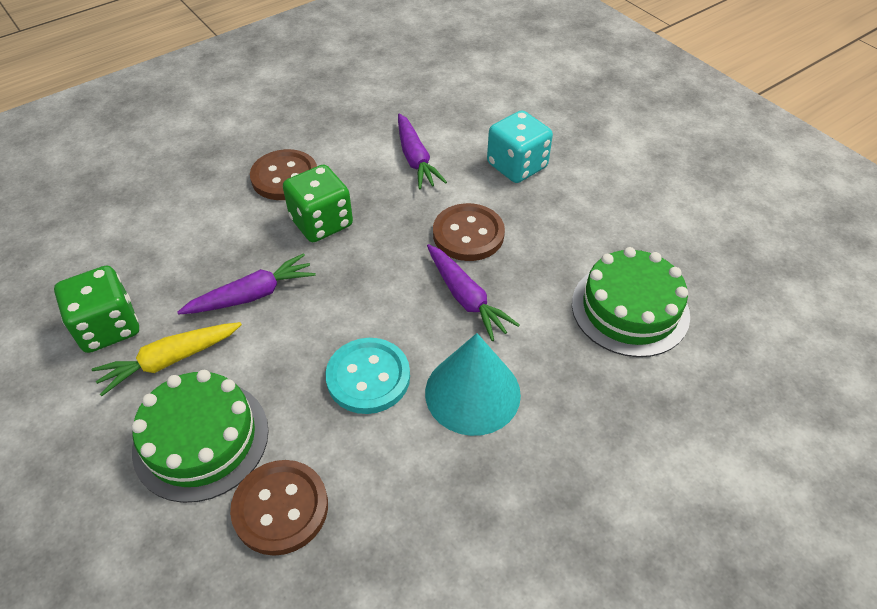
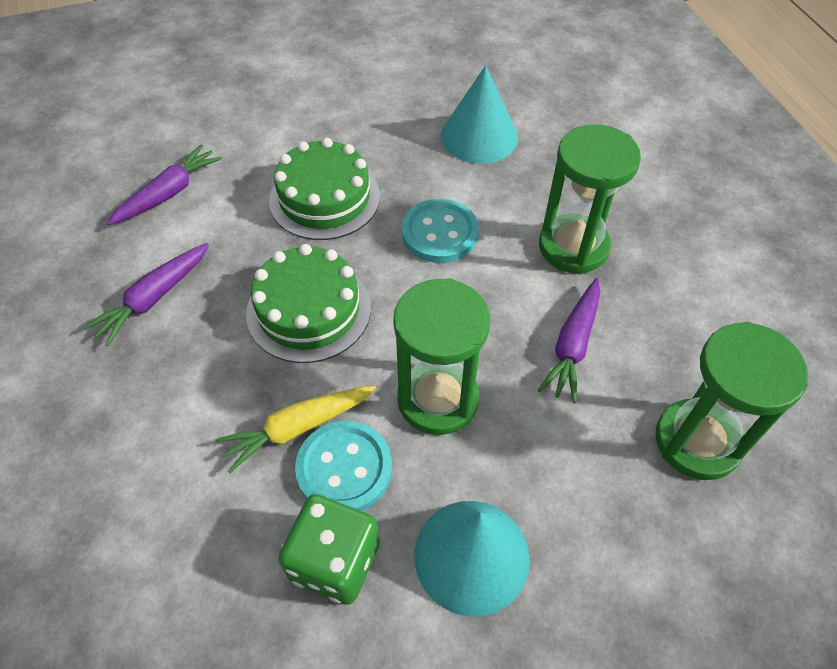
brown button: 3 -> 0
green dice: 2 -> 1
green hourglass: 0 -> 3
turquoise button: 1 -> 2
turquoise cone: 1 -> 2
turquoise dice: 1 -> 0

